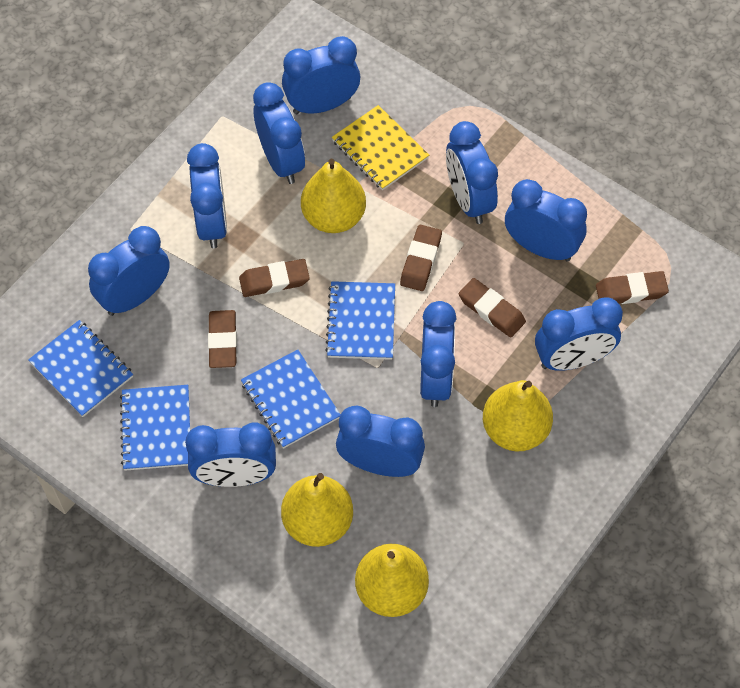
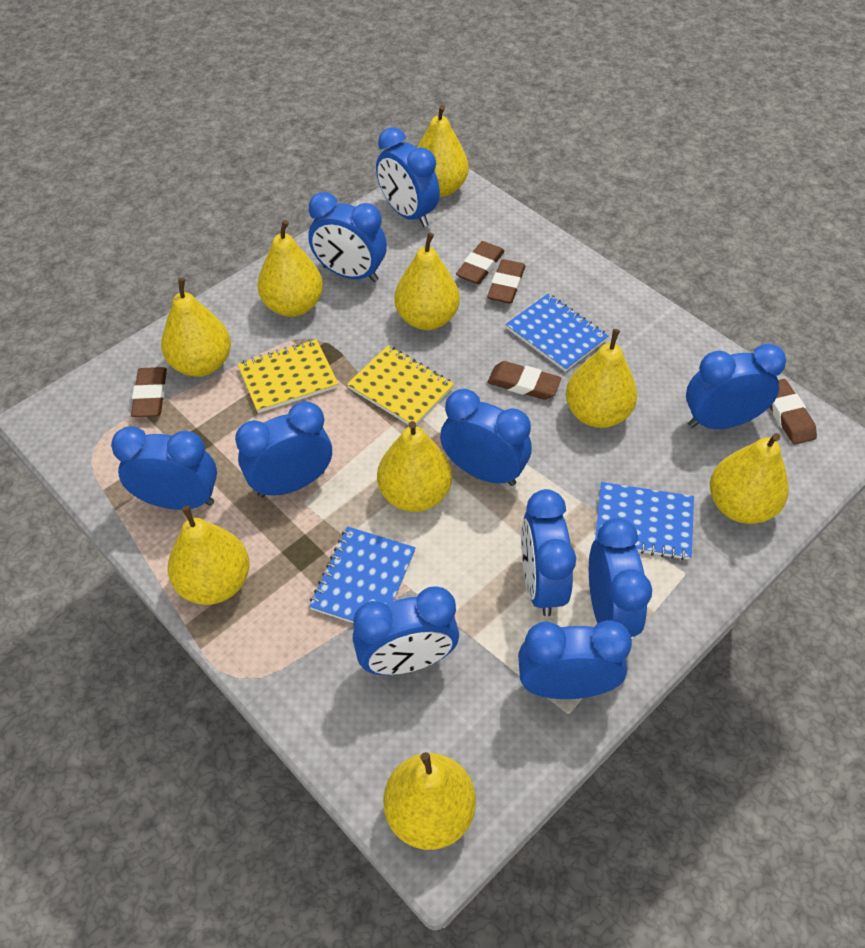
blue notebook: 4 -> 3
yellow notebook: 1 -> 2
yellow pear: 4 -> 9

